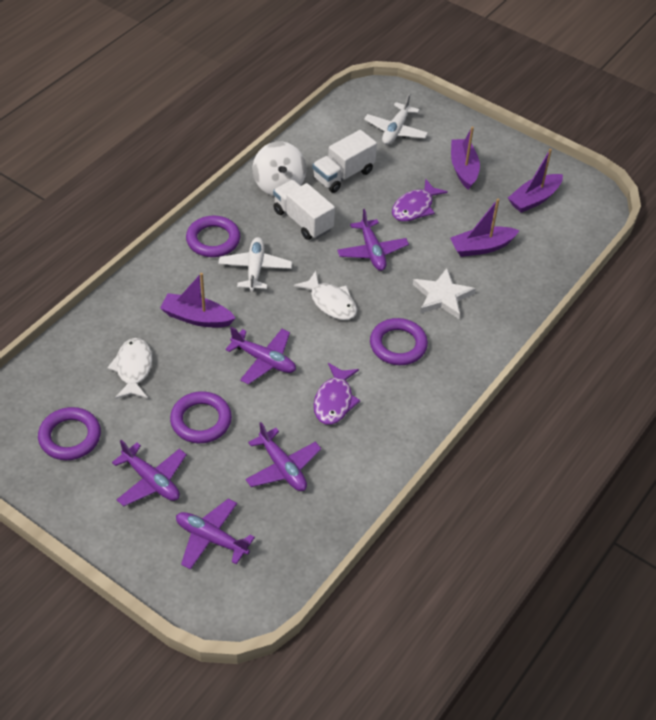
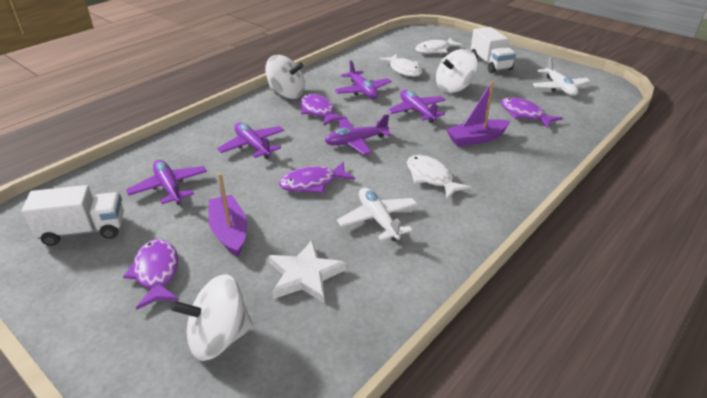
purple boat: 4 -> 2
purple fish: 2 -> 4
purple ring: 4 -> 0
white fish: 2 -> 3
white spinning top: 1 -> 3

